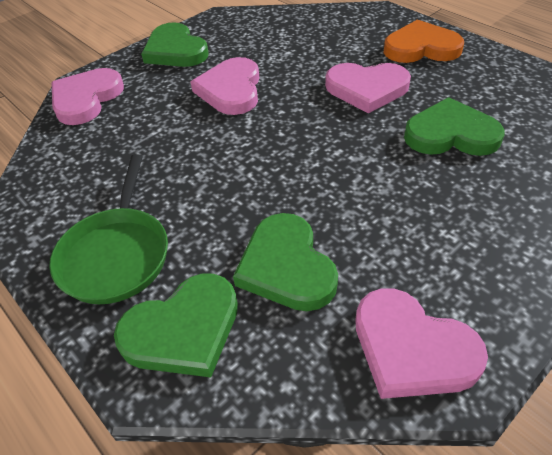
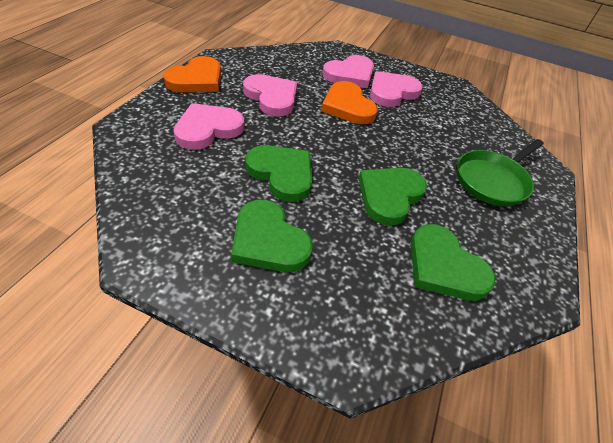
orange heart: 1 -> 2

